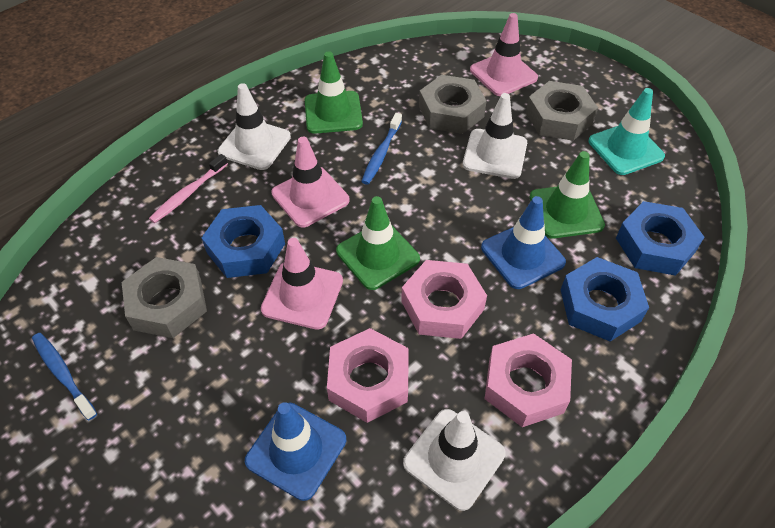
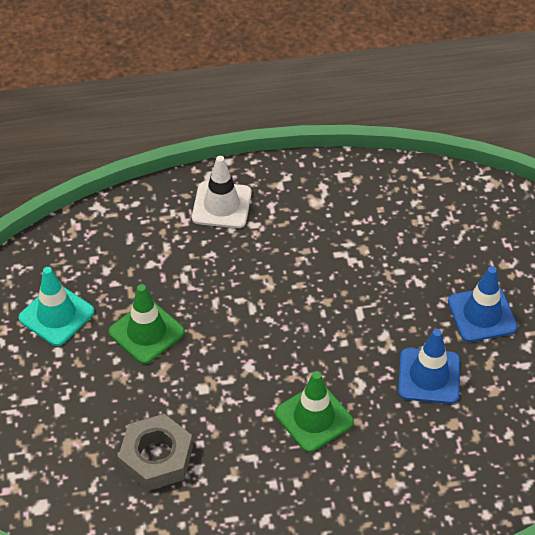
blue nut: 3 -> 0
blue toothbrush: 2 -> 0
green traffic cone: 3 -> 2
grey nut: 3 -> 1
pink nut: 3 -> 0
pink toothbrush: 1 -> 0
pink traffic cone: 3 -> 0
white traffic cone: 3 -> 1

